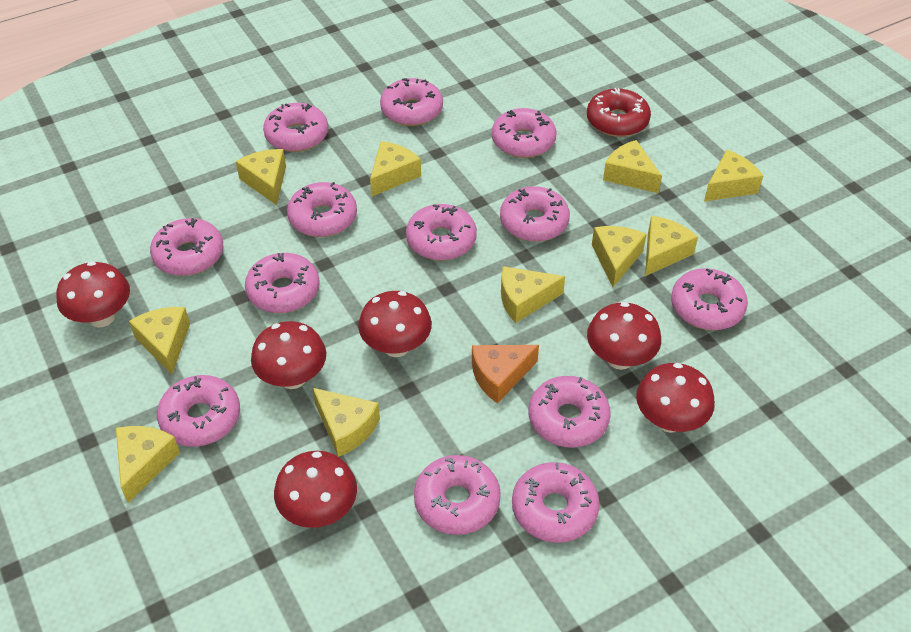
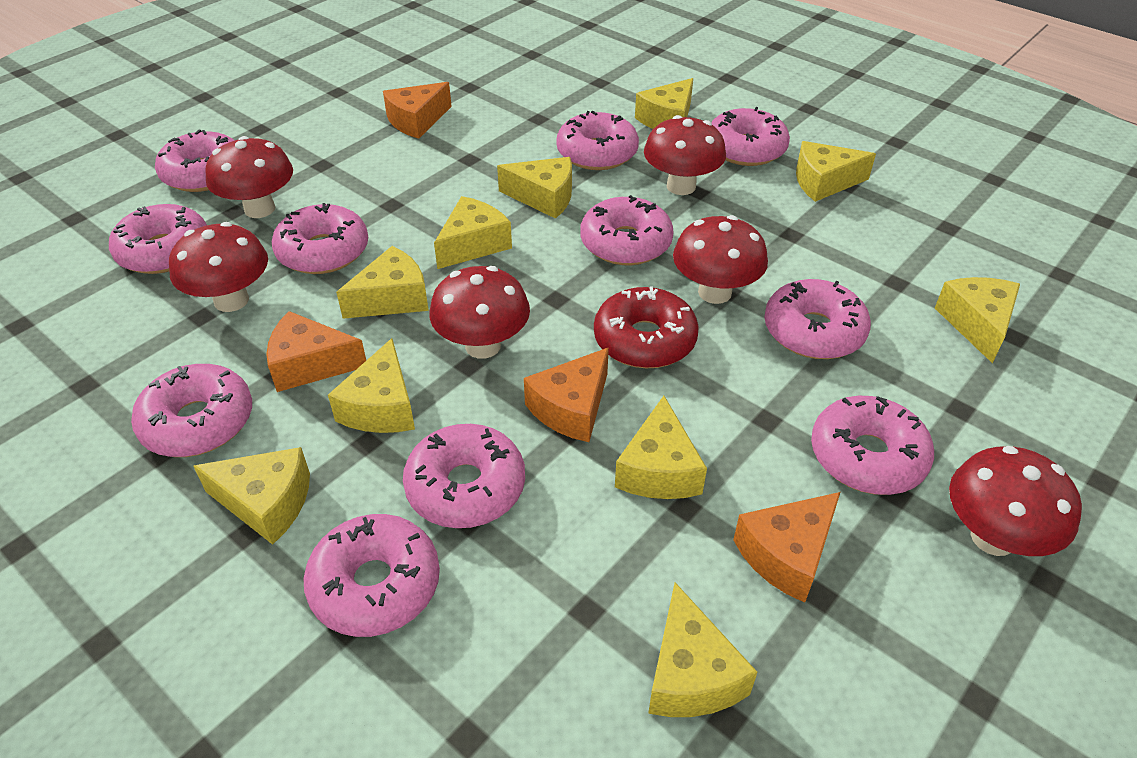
orange cheese: 1 -> 4
pink donut: 13 -> 11

